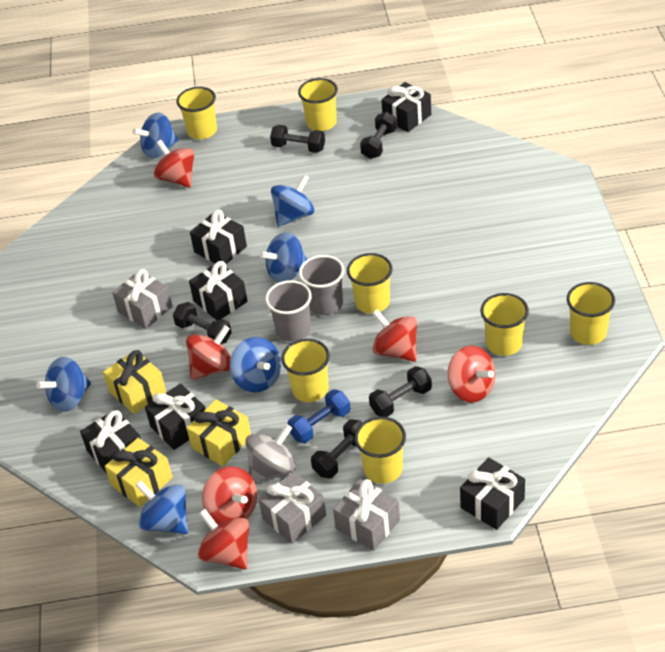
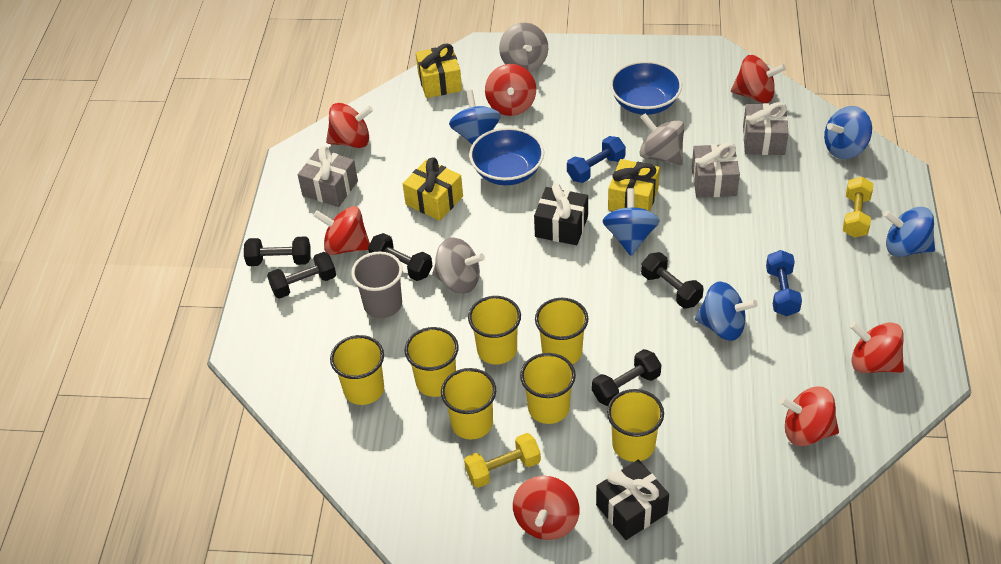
black gift: 6 -> 2
blue bowl: 0 -> 2
blue dumbbell: 1 -> 2
blue spinning top: 6 -> 5
grey cup: 2 -> 1
grey spinning top: 1 -> 3
red spinning top: 6 -> 7
yellow dumbbell: 0 -> 2

